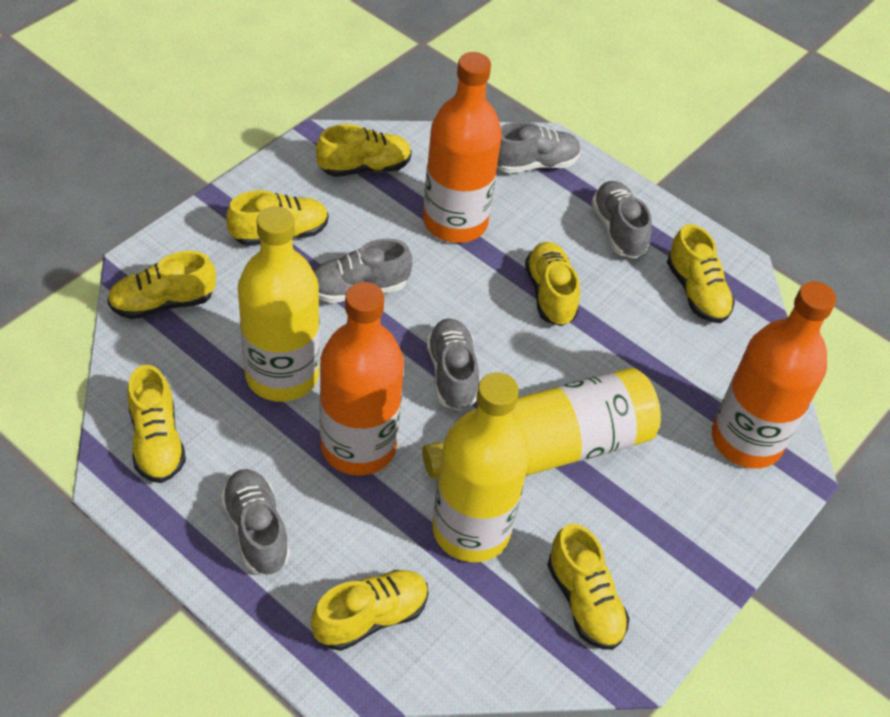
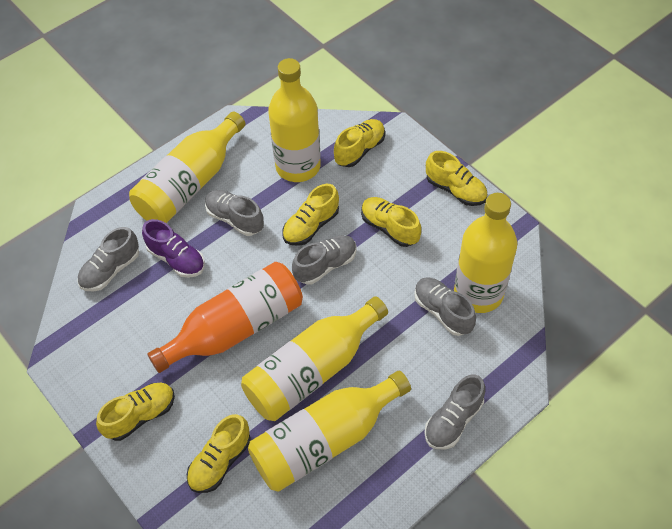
orange bottle: 3 -> 1
purple shoe: 0 -> 1
yellow bottle: 3 -> 5
yellow shoe: 8 -> 6

